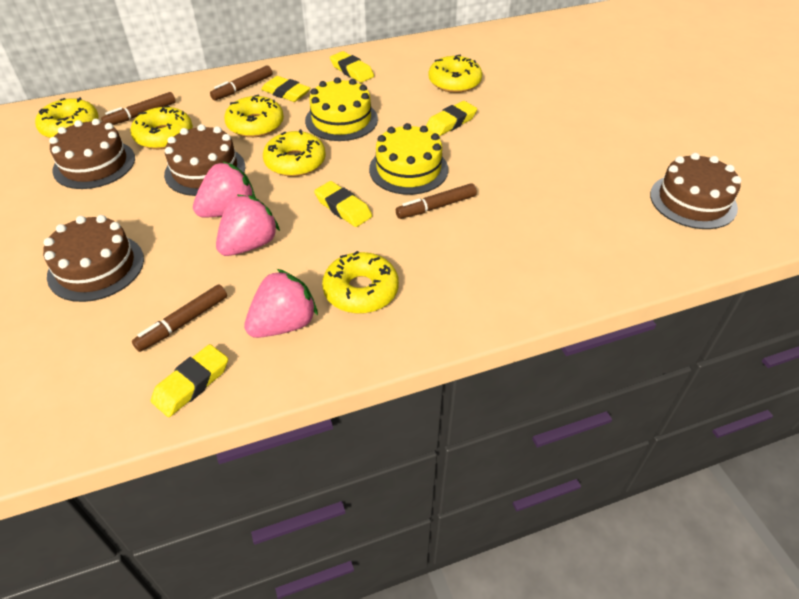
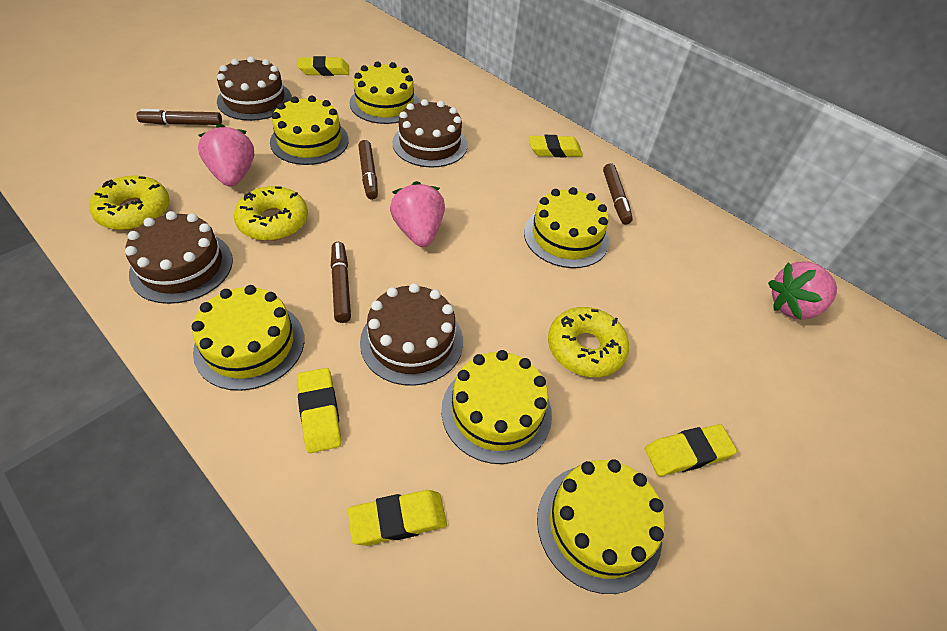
yellow cake: 2 -> 6
yellow donut: 6 -> 3

